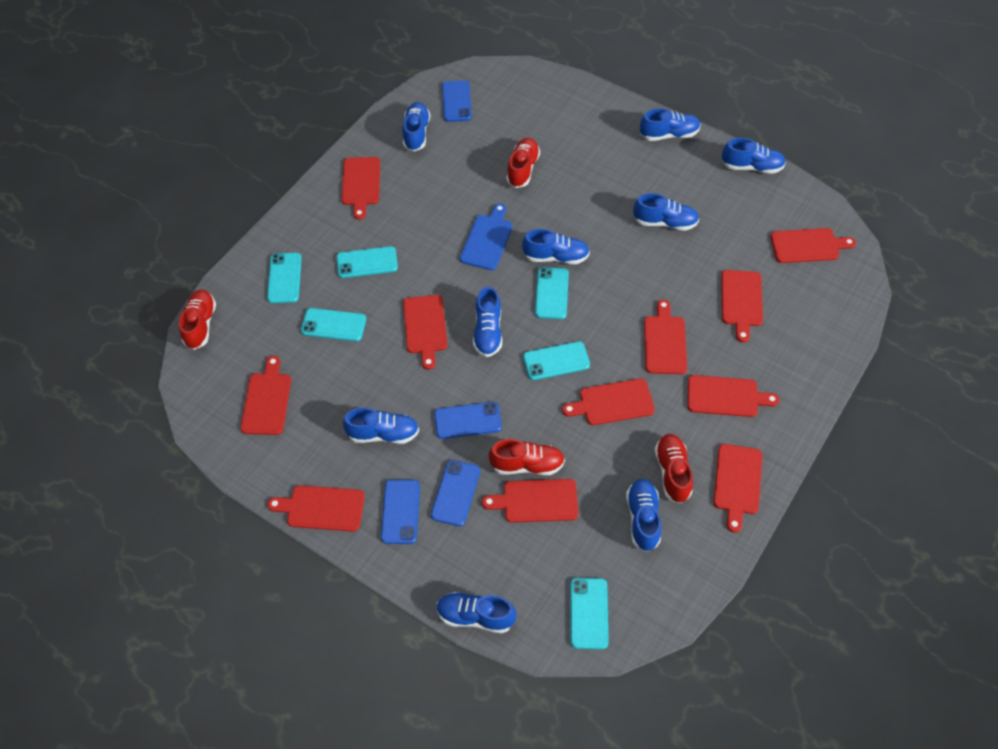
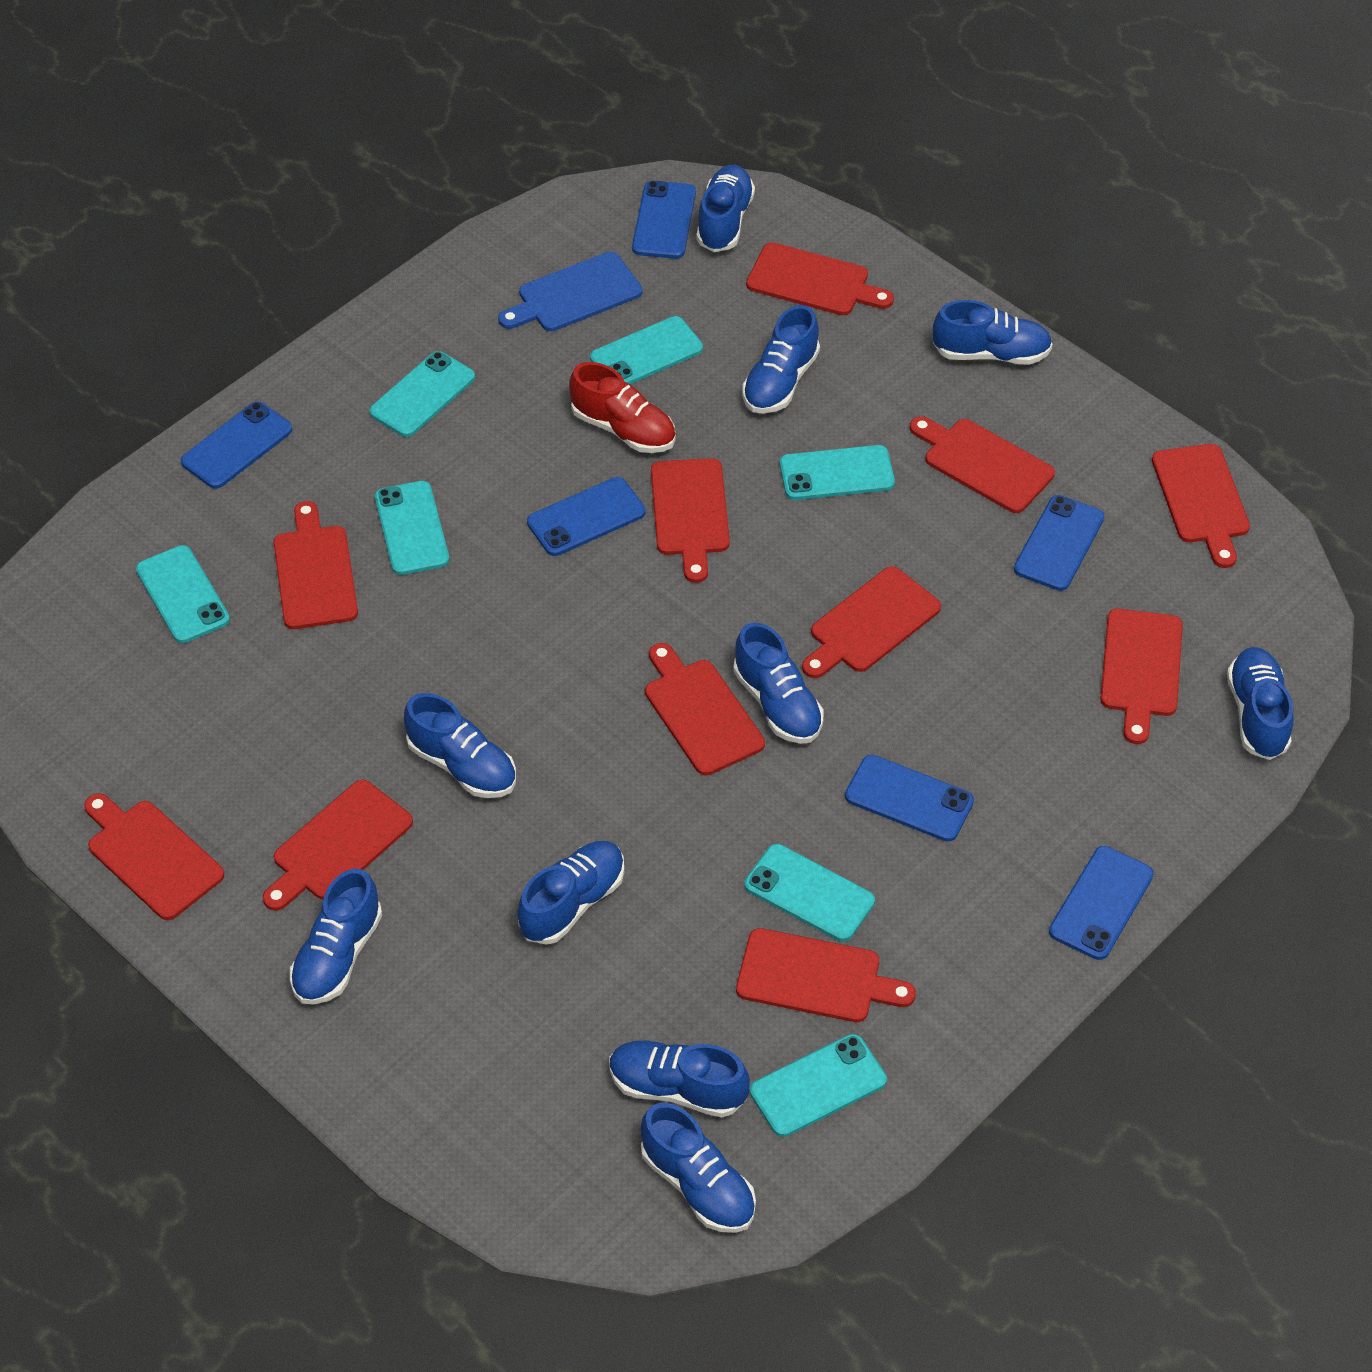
blue phone: 4 -> 6
blue shoe: 9 -> 10
red shoe: 4 -> 1
turquoise phone: 6 -> 7

